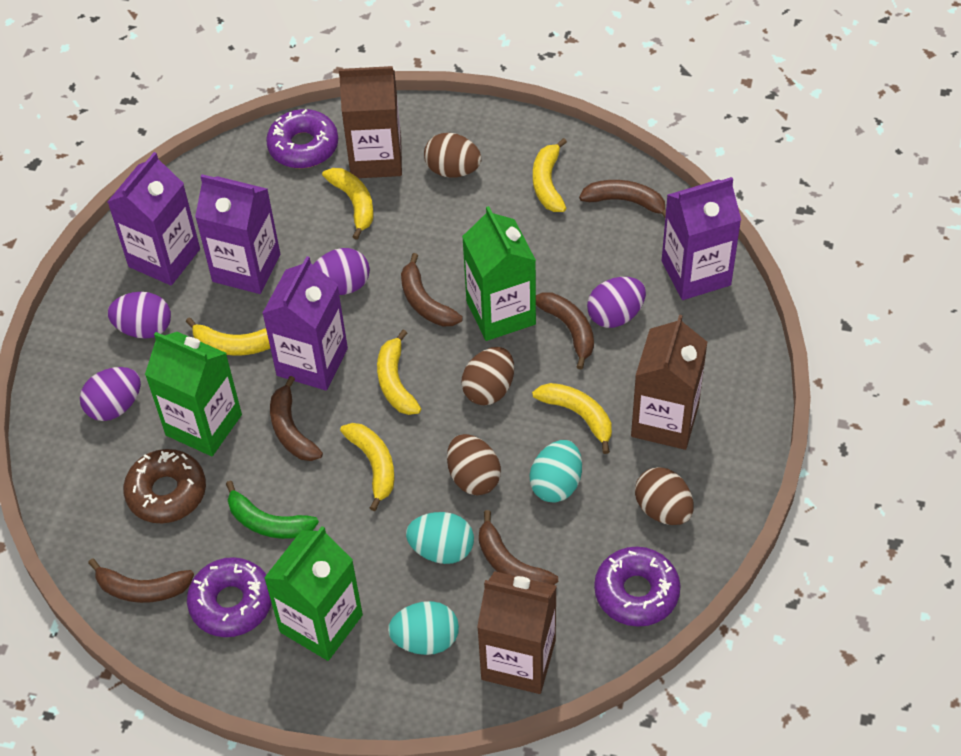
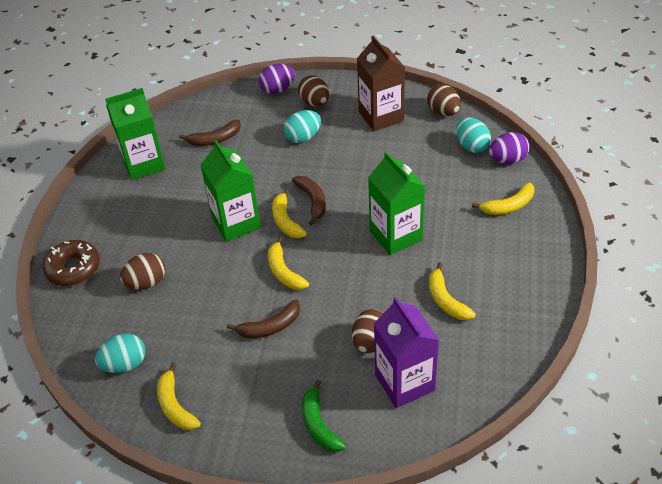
brown banana: 6 -> 3
brown carton: 3 -> 1
purple carton: 4 -> 1
purple donut: 3 -> 0
purple egg: 4 -> 2
yellow banana: 6 -> 5

